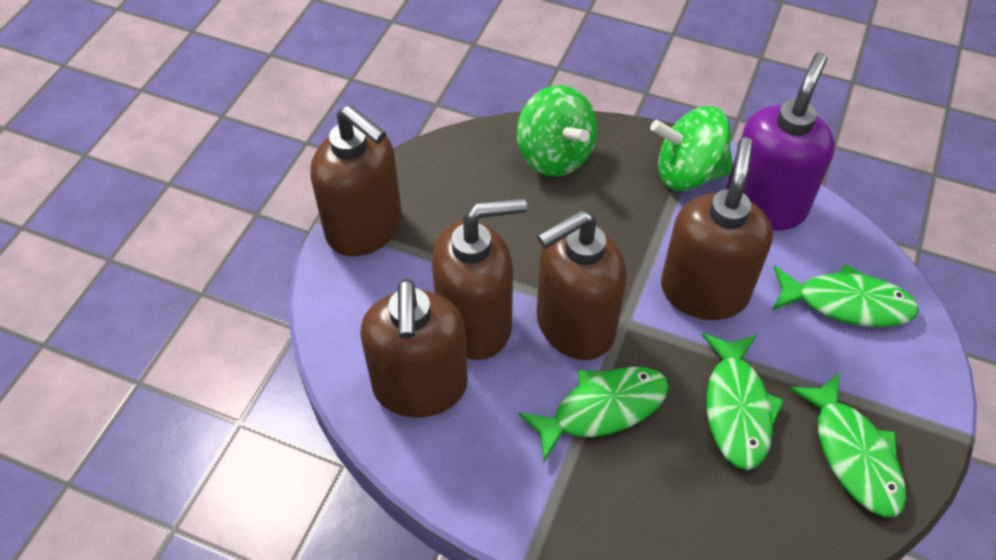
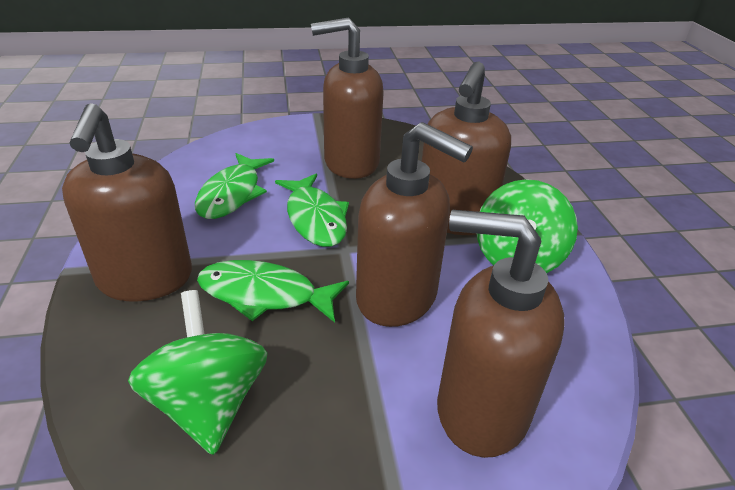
green fish: 4 -> 3
purple soap dispenser: 1 -> 0

